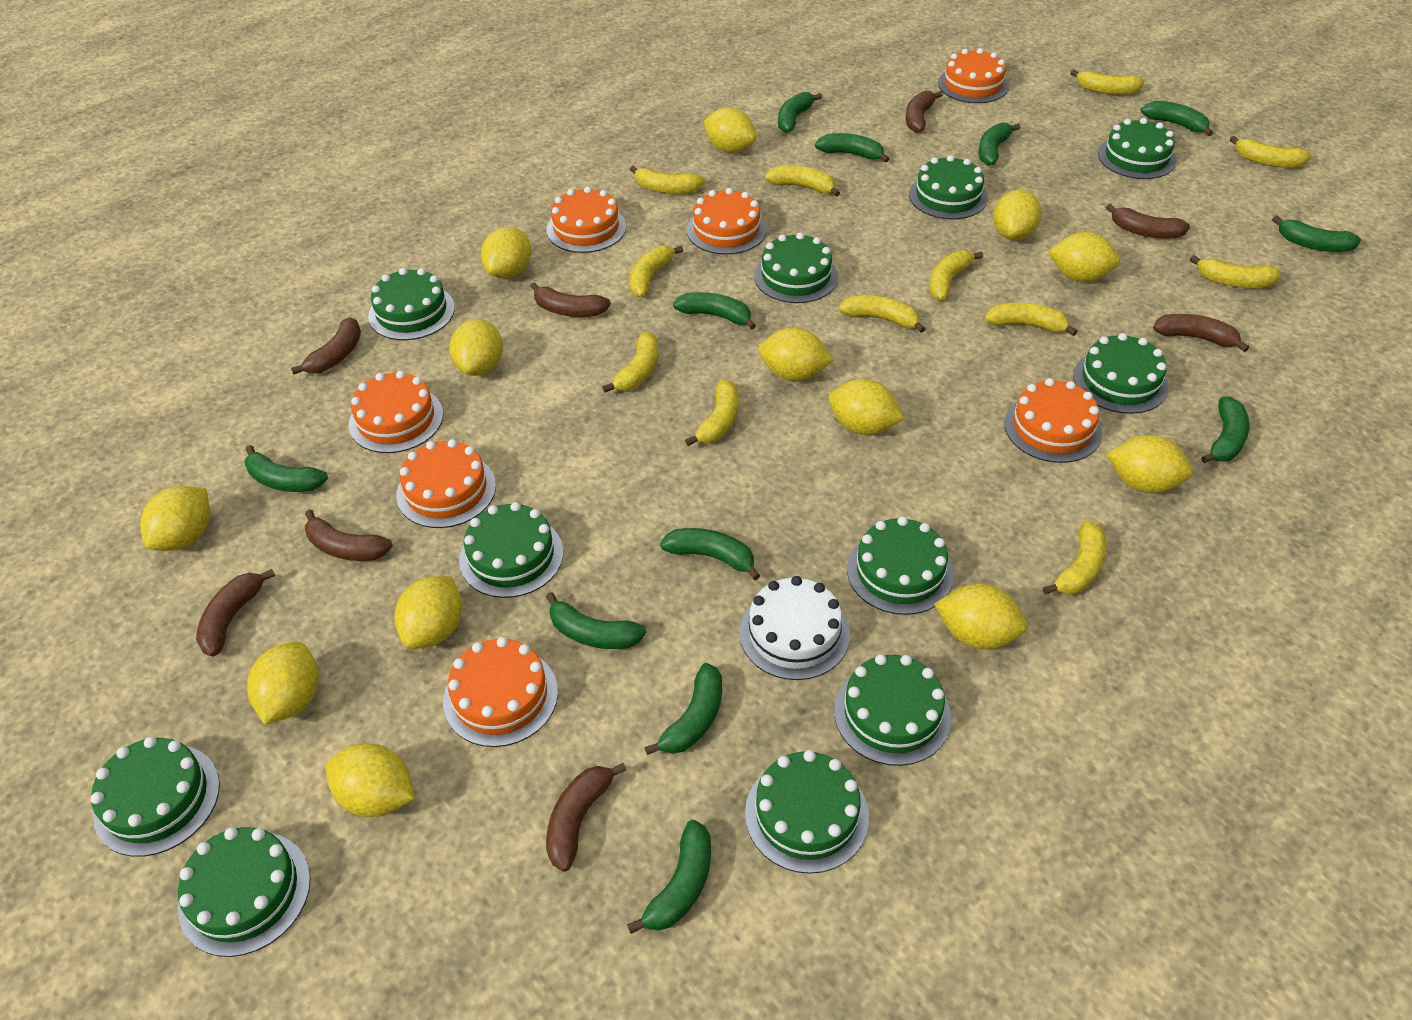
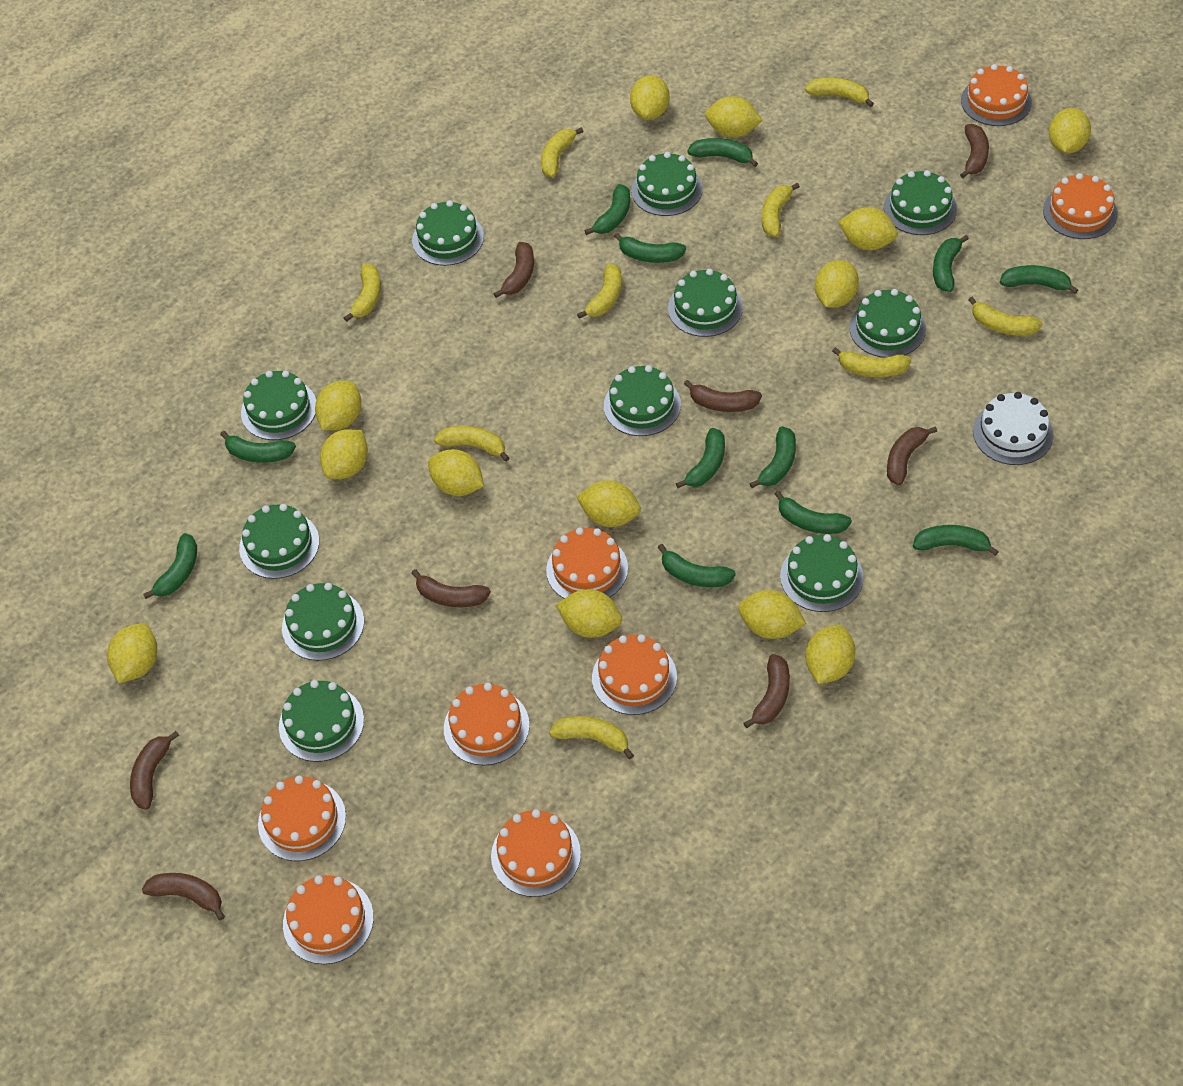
orange cake: 7 -> 8
yellow banana: 12 -> 9

